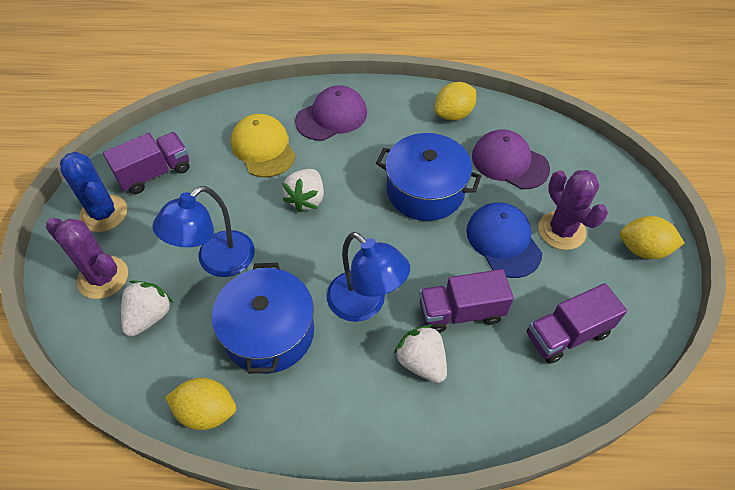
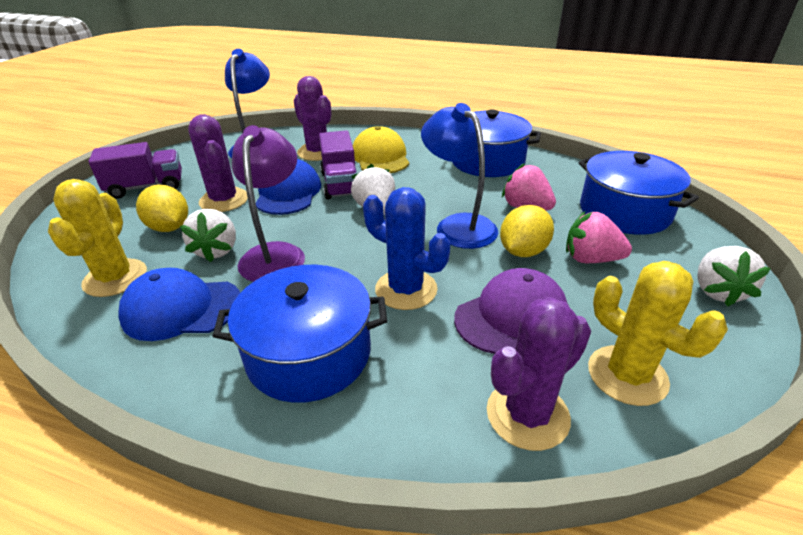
blue cap: 1 -> 2
blue pot: 2 -> 3
pink strawberry: 0 -> 2
purple cactus: 2 -> 3
purple cap: 2 -> 1
purple lamp: 0 -> 1
purple truck: 3 -> 2
yellow cactus: 0 -> 2
yellow lemon: 3 -> 2

